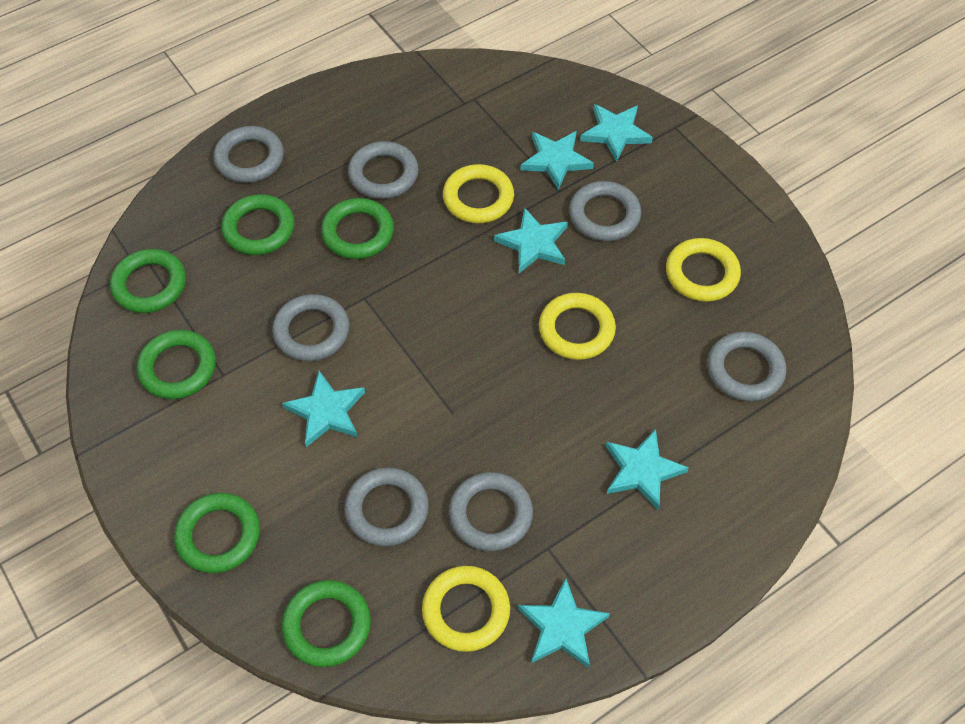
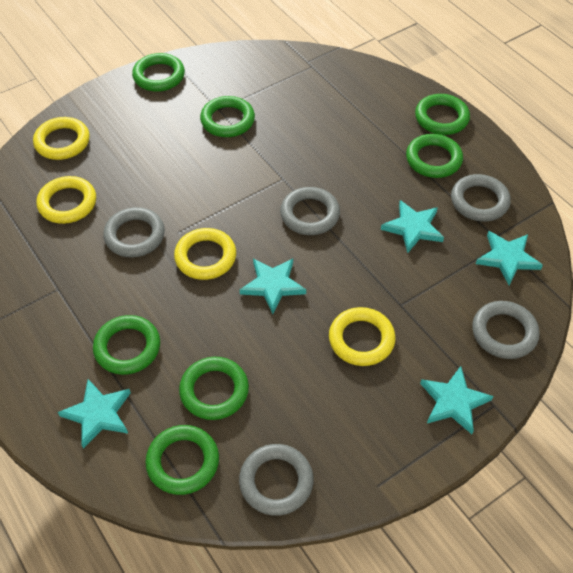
green ring: 6 -> 7
grey ring: 7 -> 5
turquoise star: 6 -> 5

